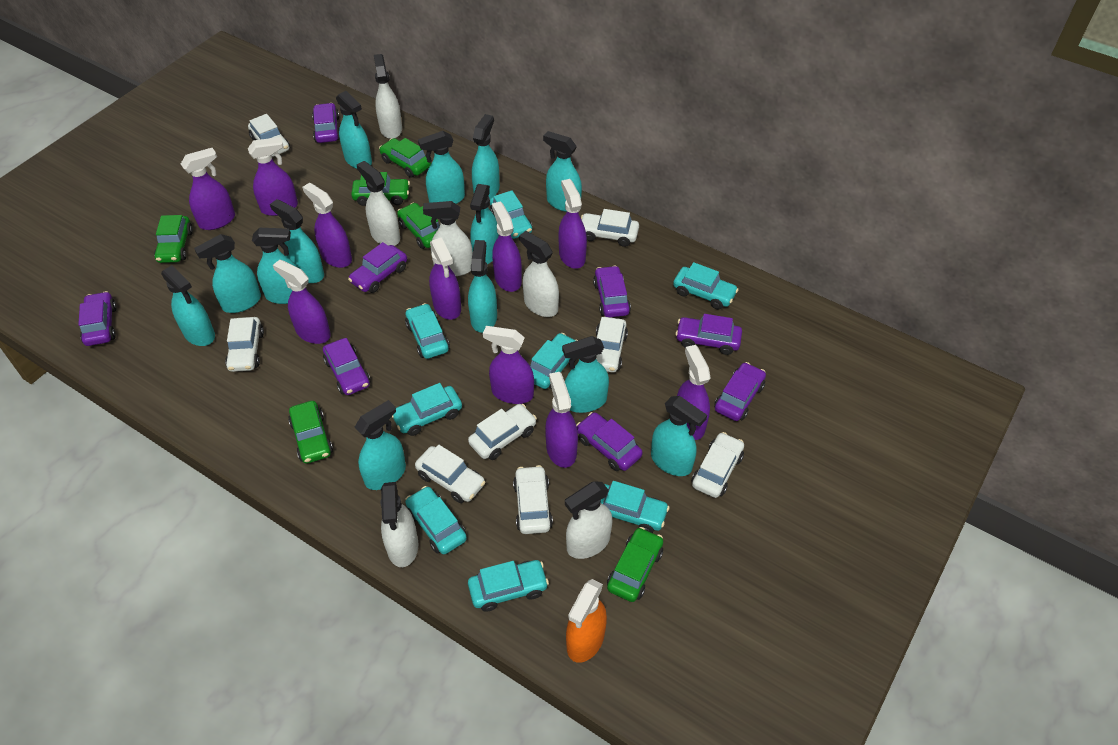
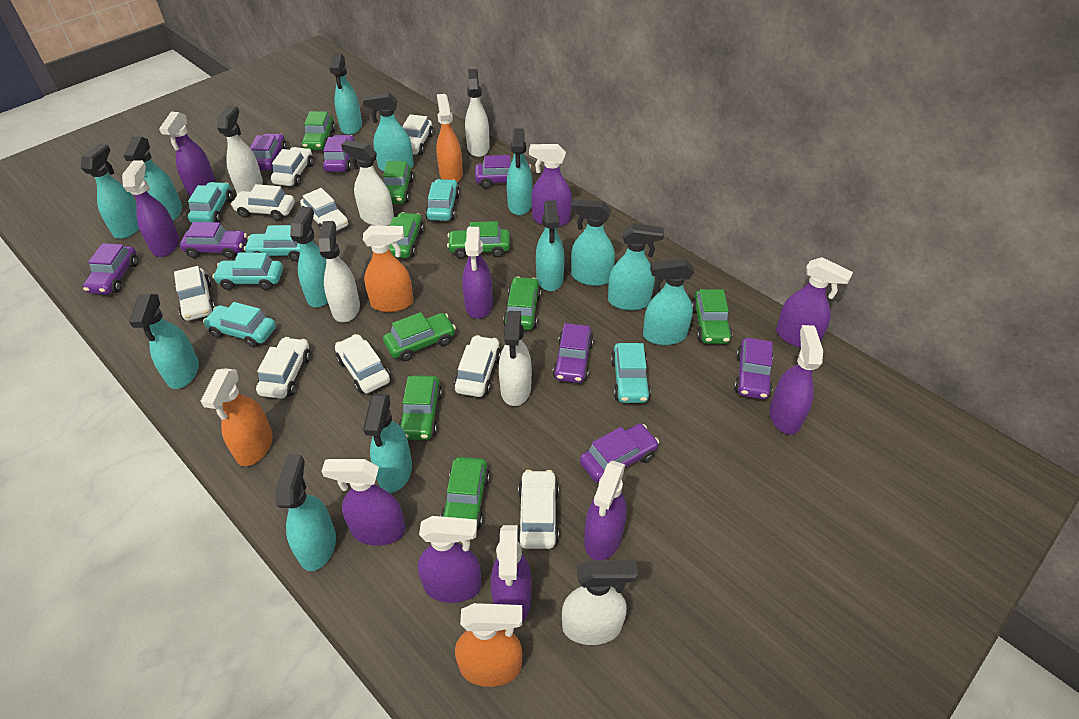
green car: 6 -> 9
orange spray bottle: 1 -> 4
turquoise car: 8 -> 6
white car: 8 -> 9

